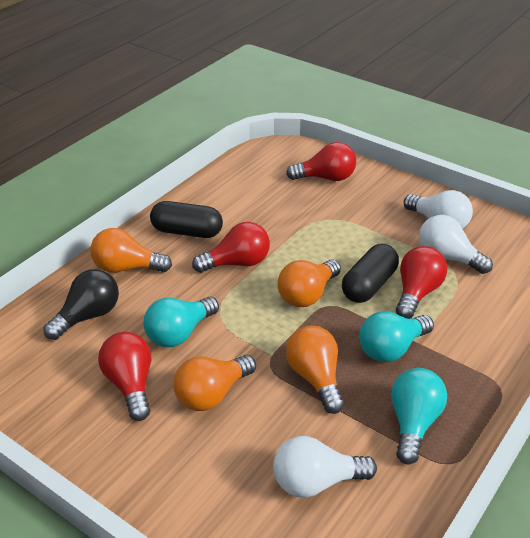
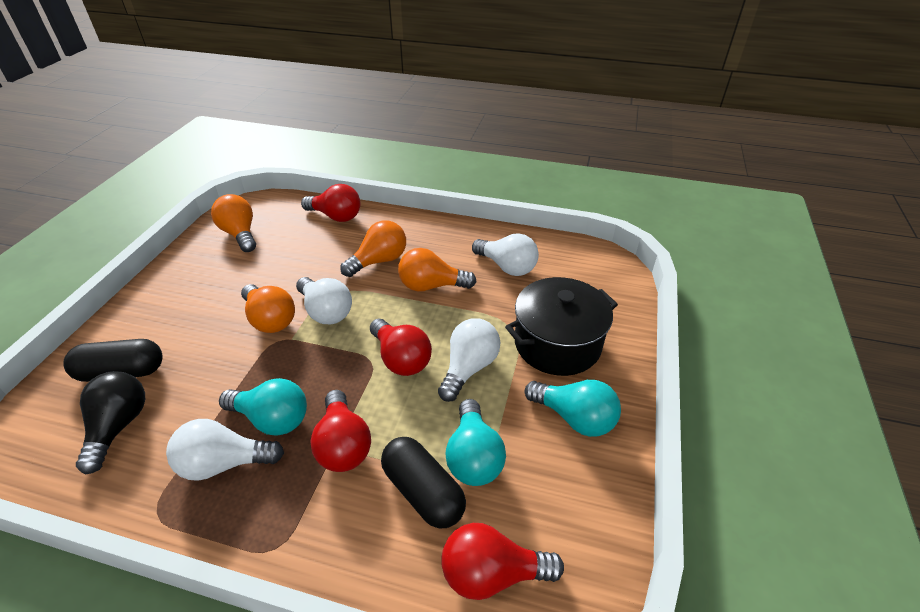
black pot: 0 -> 1
white light bulb: 3 -> 4

